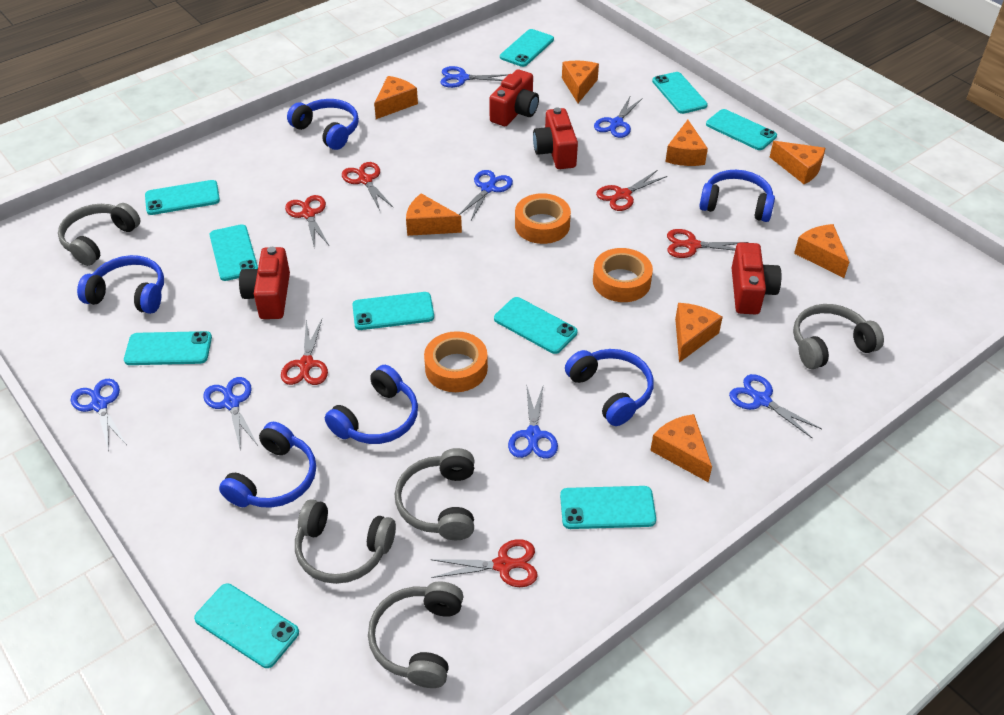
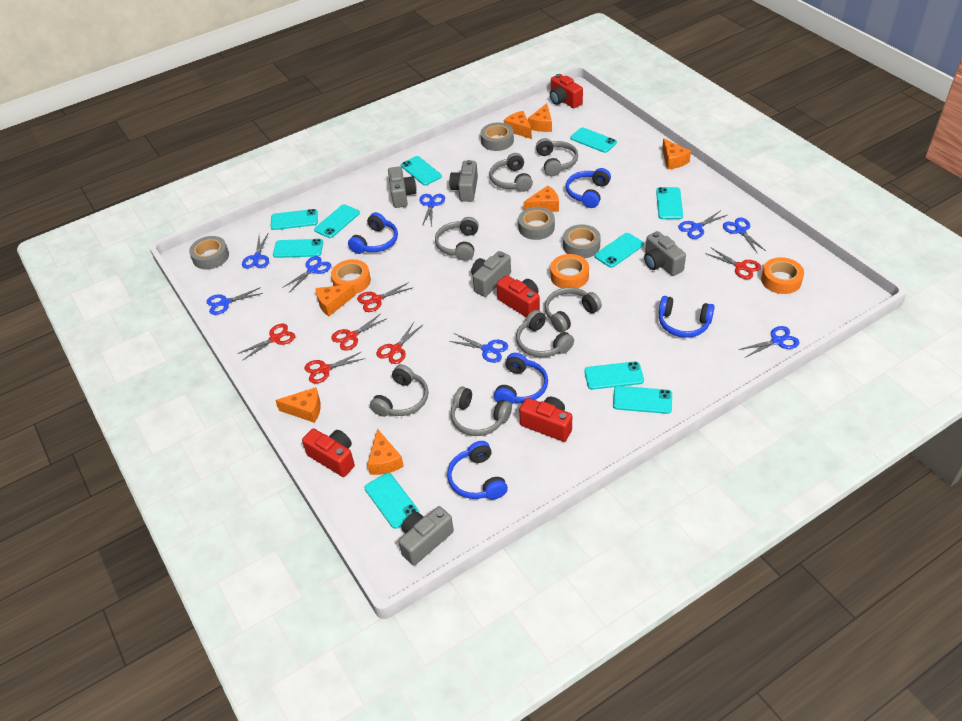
blue headphones: 6 -> 5
blue scissors: 7 -> 8
grey camera: 0 -> 5
grey headphones: 5 -> 7
grey tape: 0 -> 4
orange cheese: 8 -> 7

